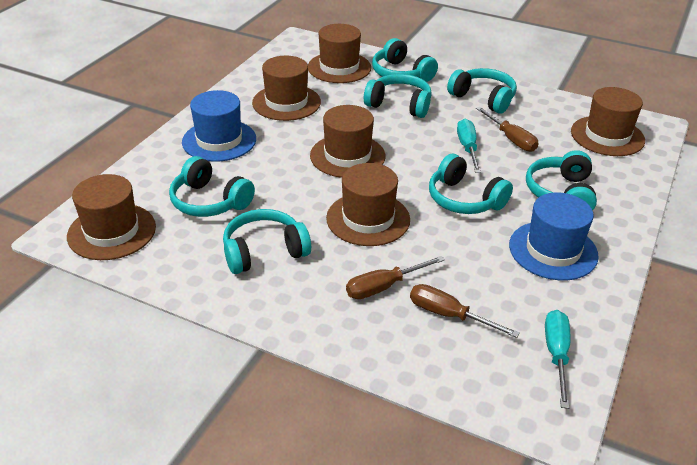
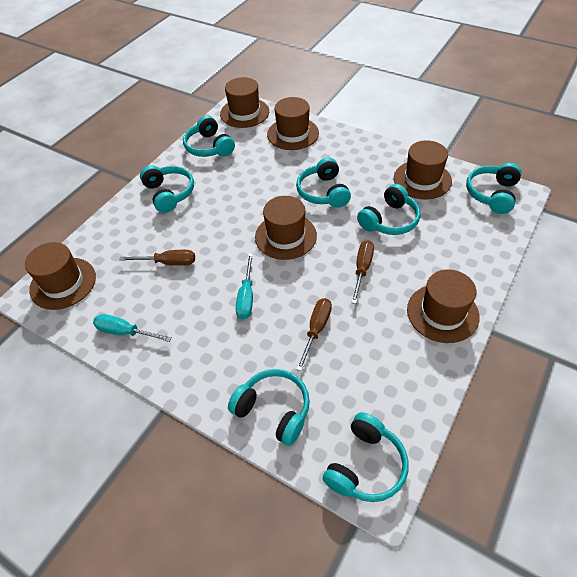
blue hat: 2 -> 0

